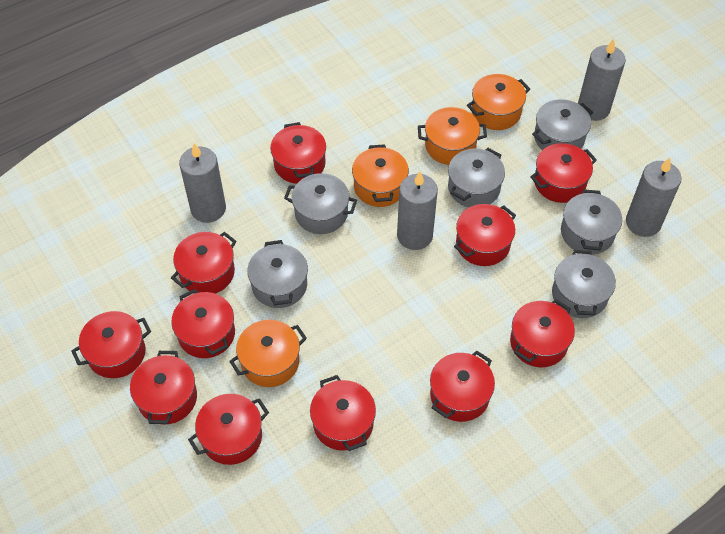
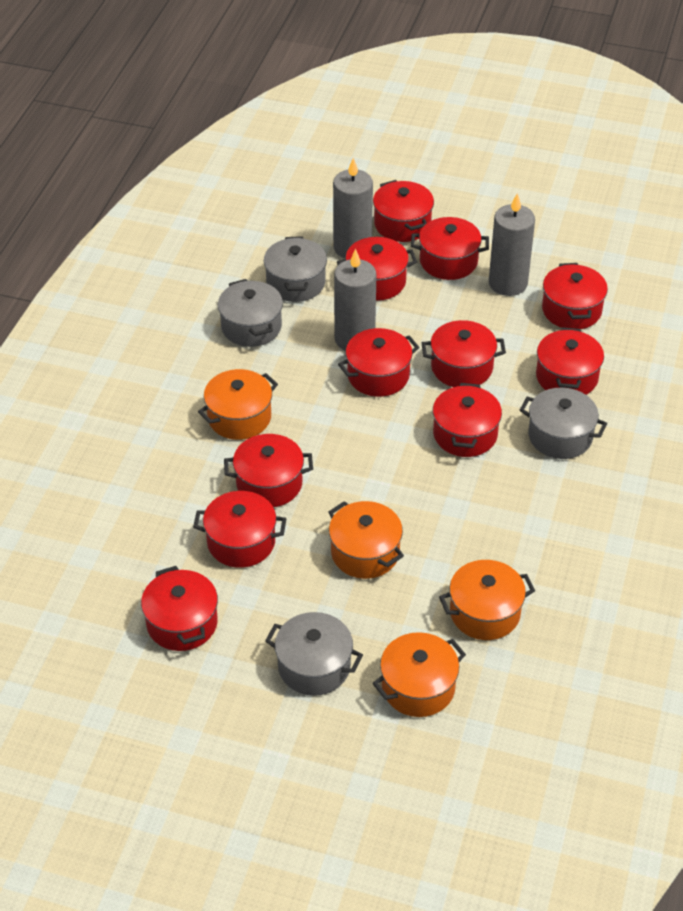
grey candle: 4 -> 3
grey pot: 6 -> 4

